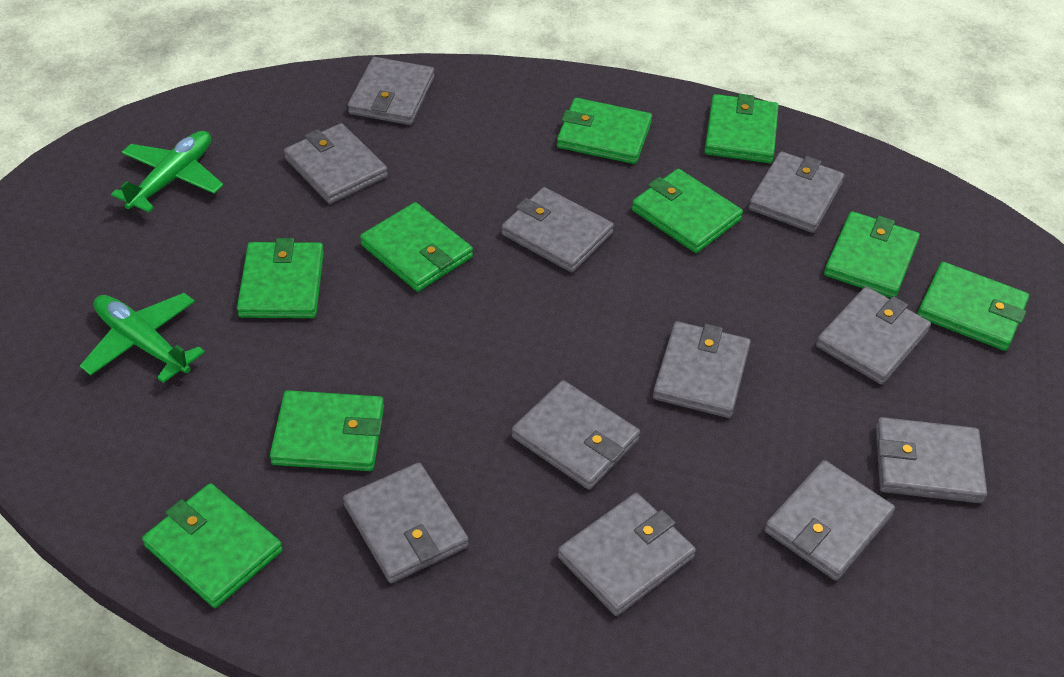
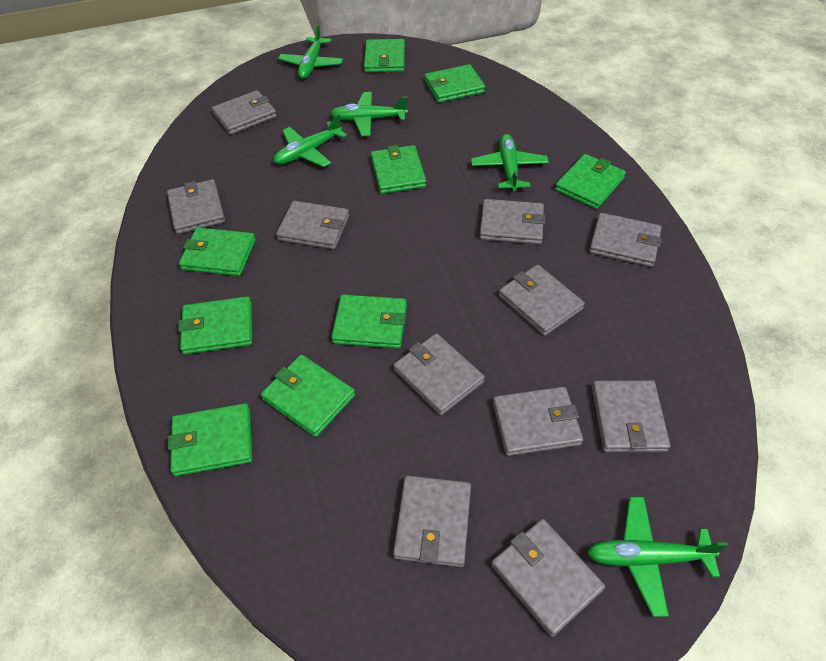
green plane: 2 -> 5

